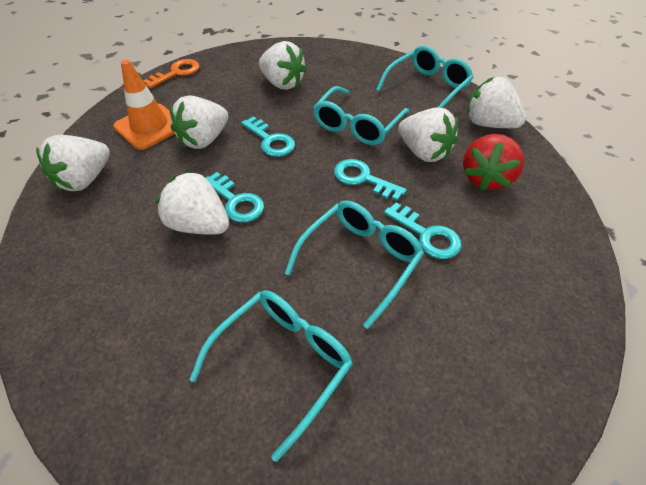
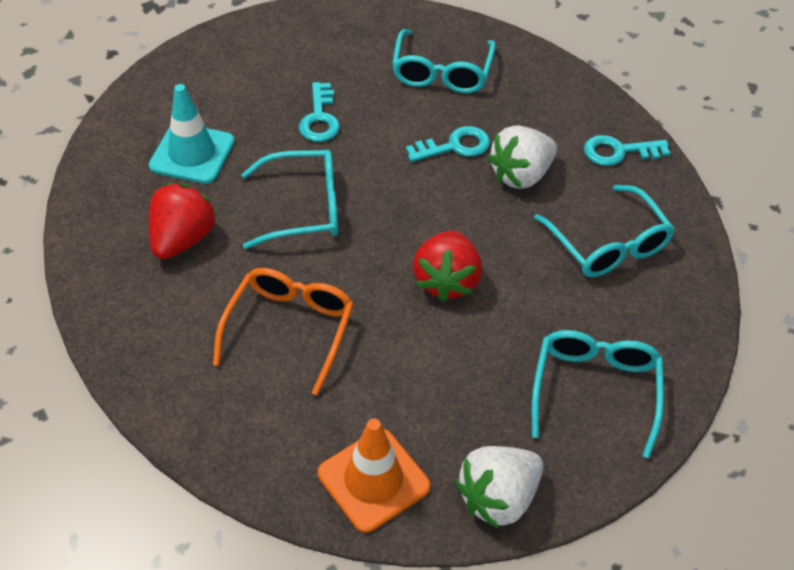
orange glasses: 0 -> 1
orange key: 1 -> 0
red strawberry: 1 -> 2
turquoise key: 4 -> 3
turquoise traffic cone: 0 -> 1
white strawberry: 6 -> 2

